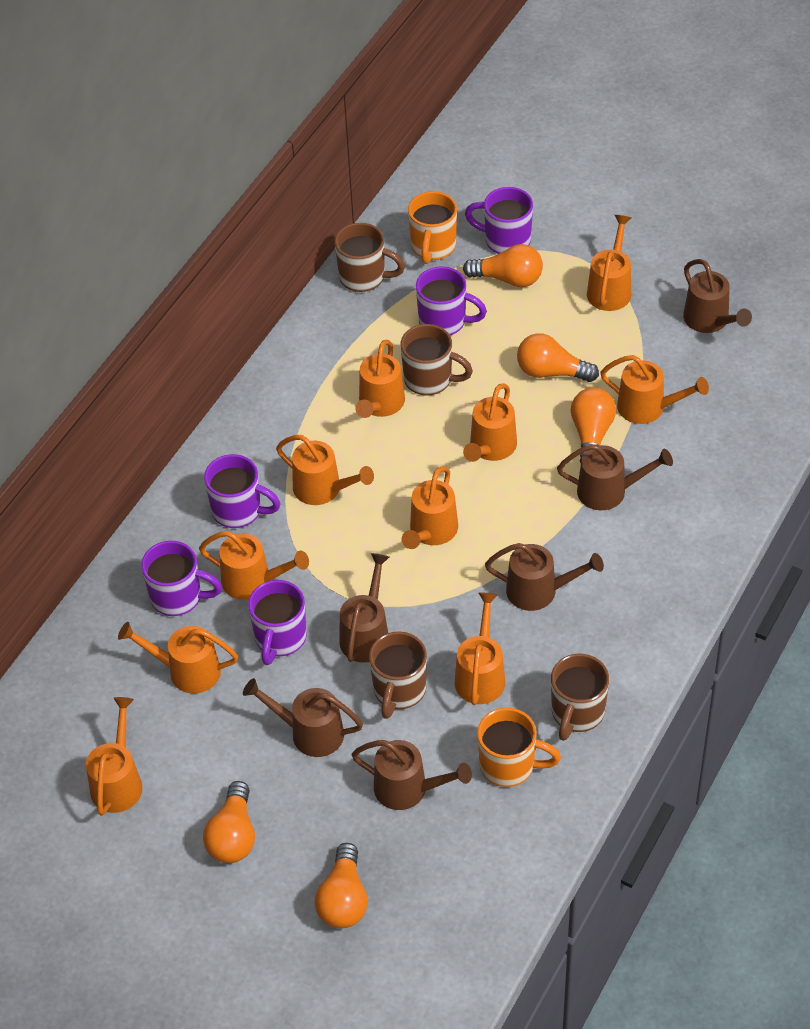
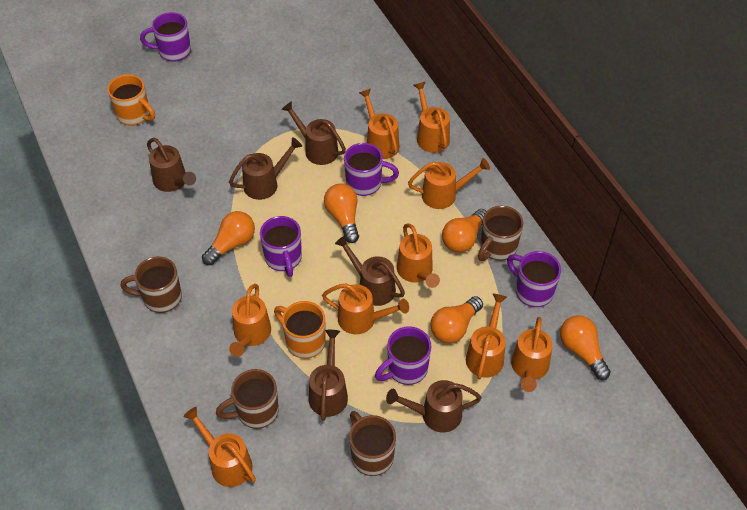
orange watering can: 10 -> 9

